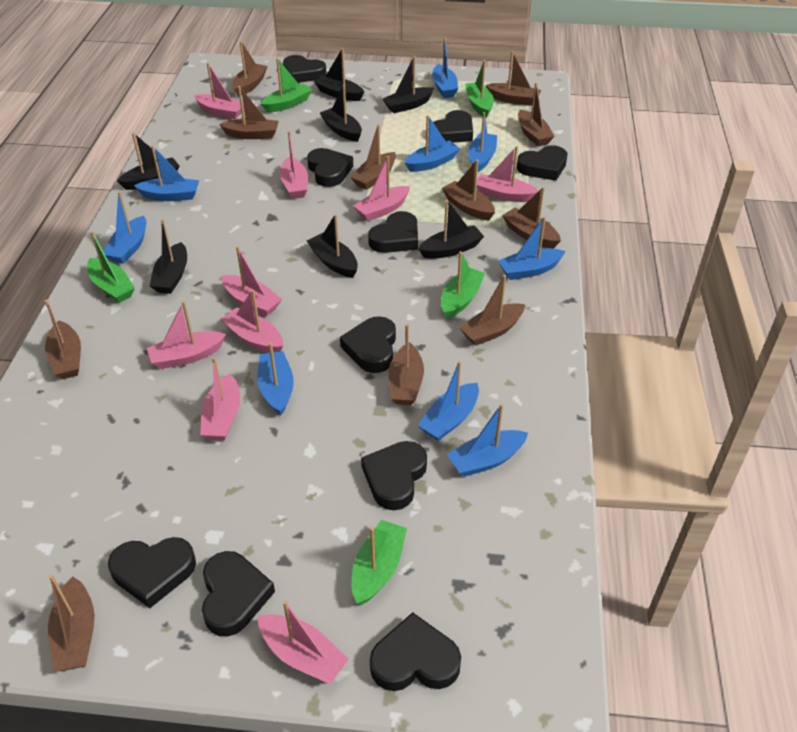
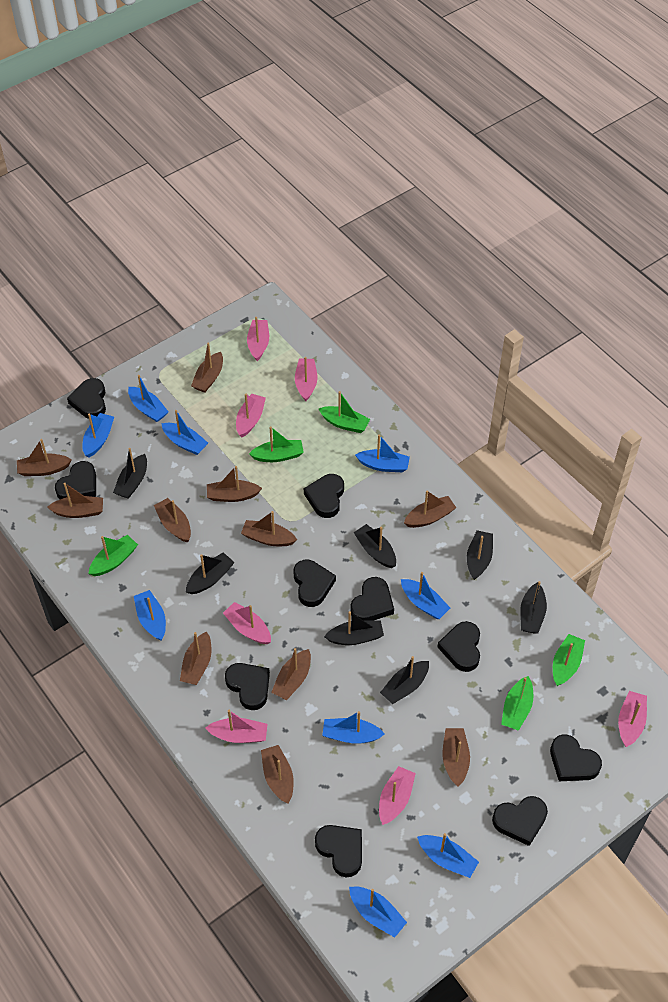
pink boat: 9 -> 7

